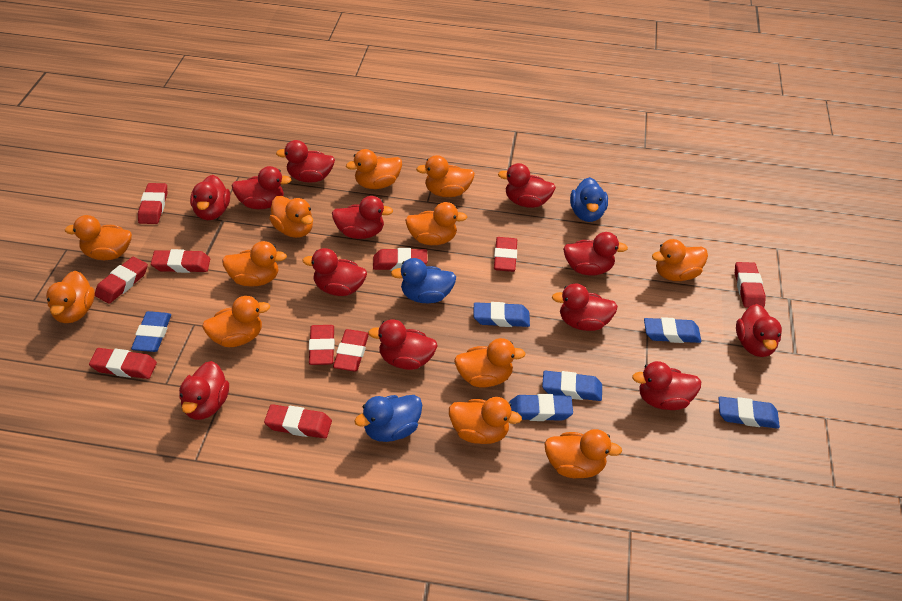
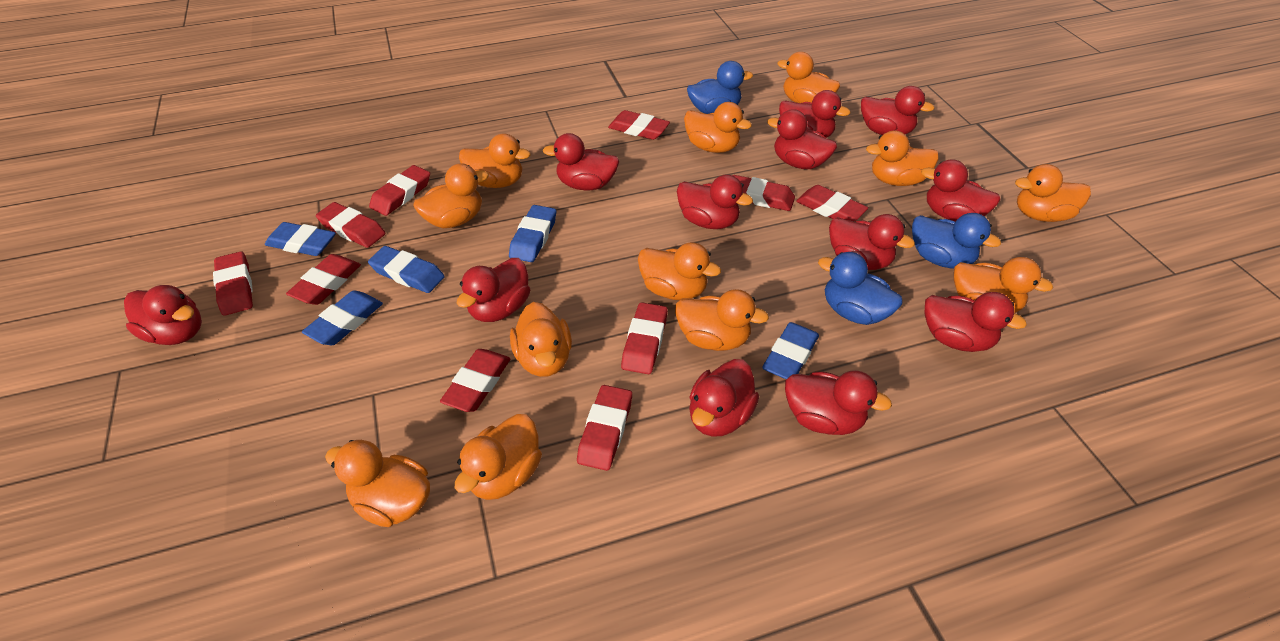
blue eraser: 6 -> 5

